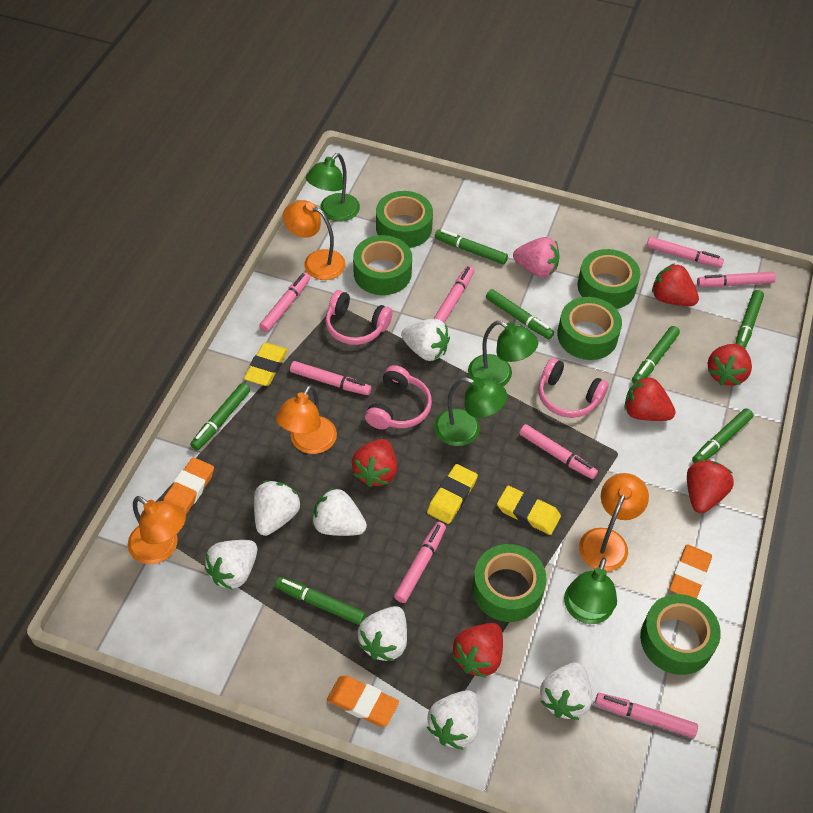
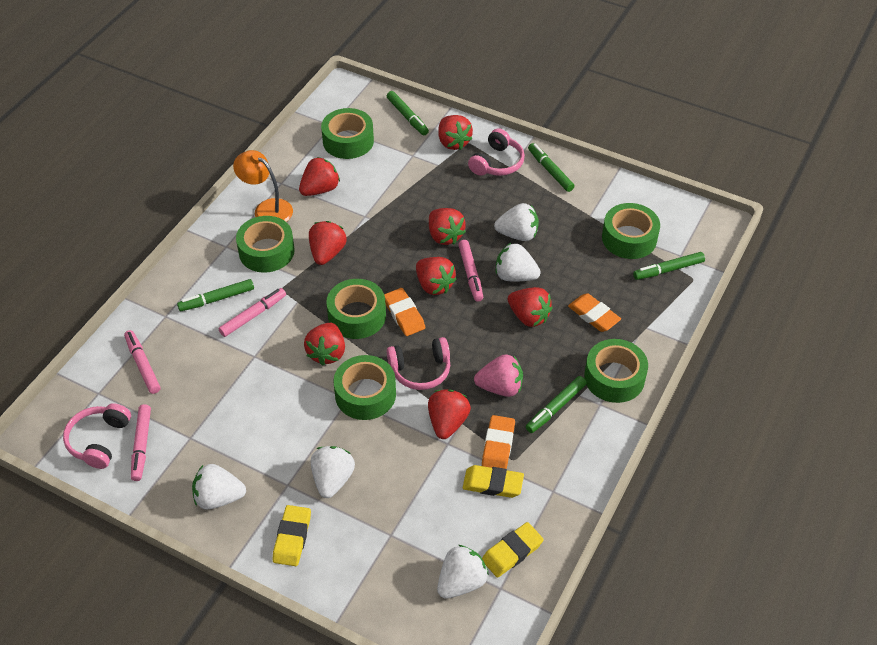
green lamp: 4 -> 0
green marker: 7 -> 5
orange lamp: 4 -> 1
pink marker: 8 -> 4
red strawberry: 6 -> 8
white strawberry: 7 -> 5

